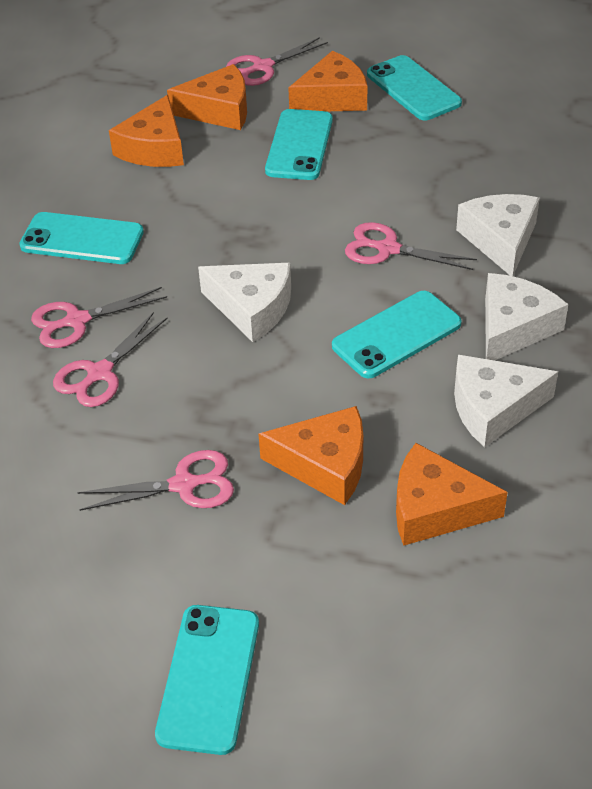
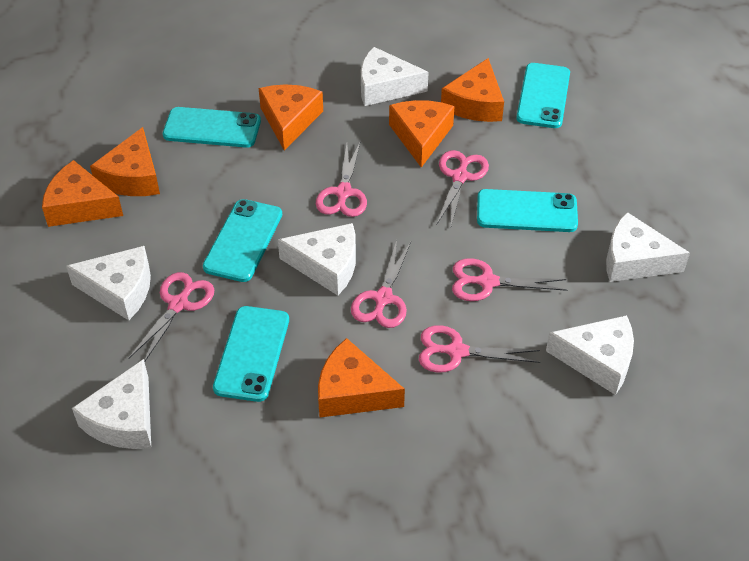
orange cheese: 5 -> 6
pink scissors: 5 -> 6
white cheese: 4 -> 6

